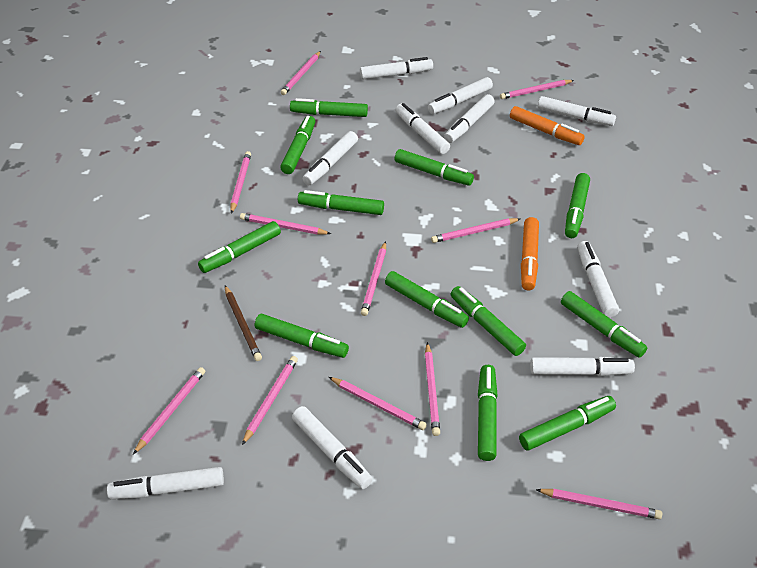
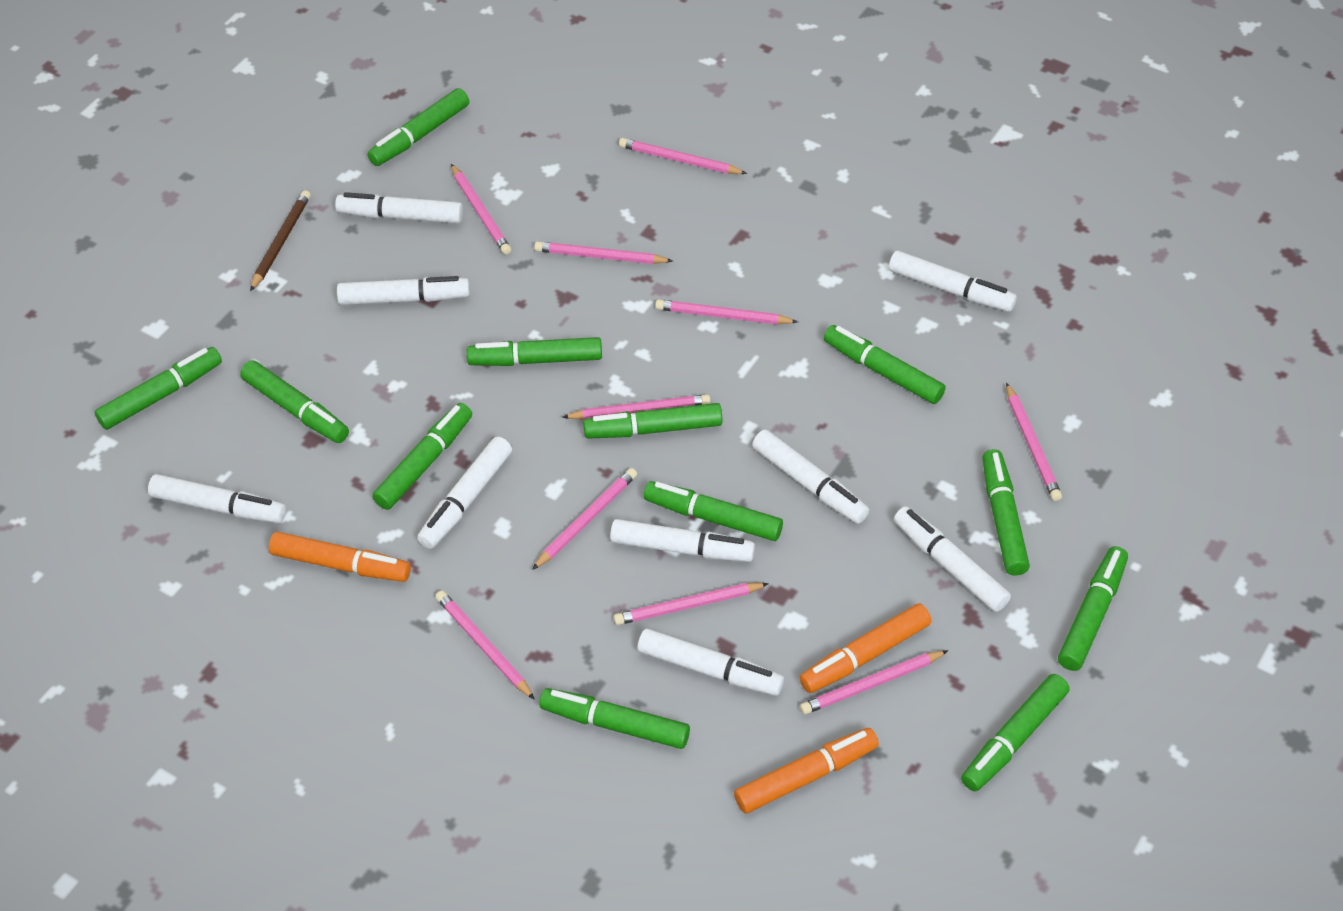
orange marker: 2 -> 3
pink pencil: 11 -> 10
white marker: 10 -> 9

